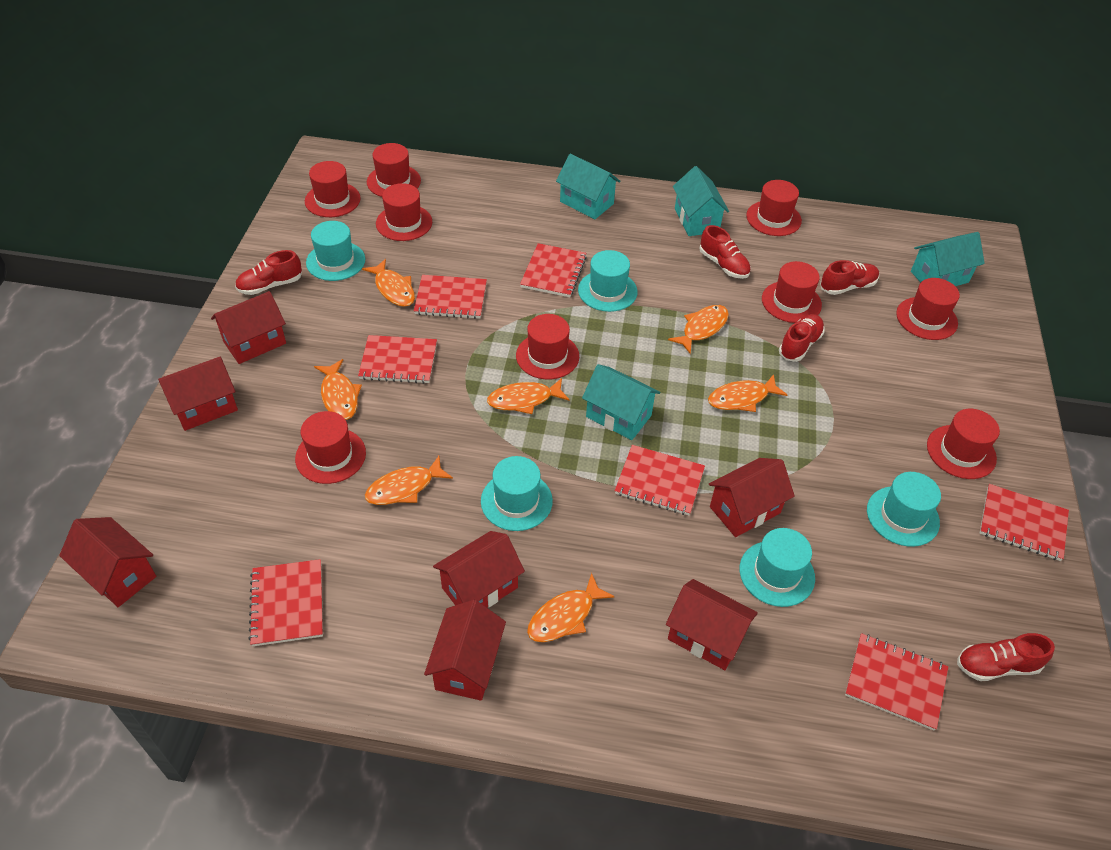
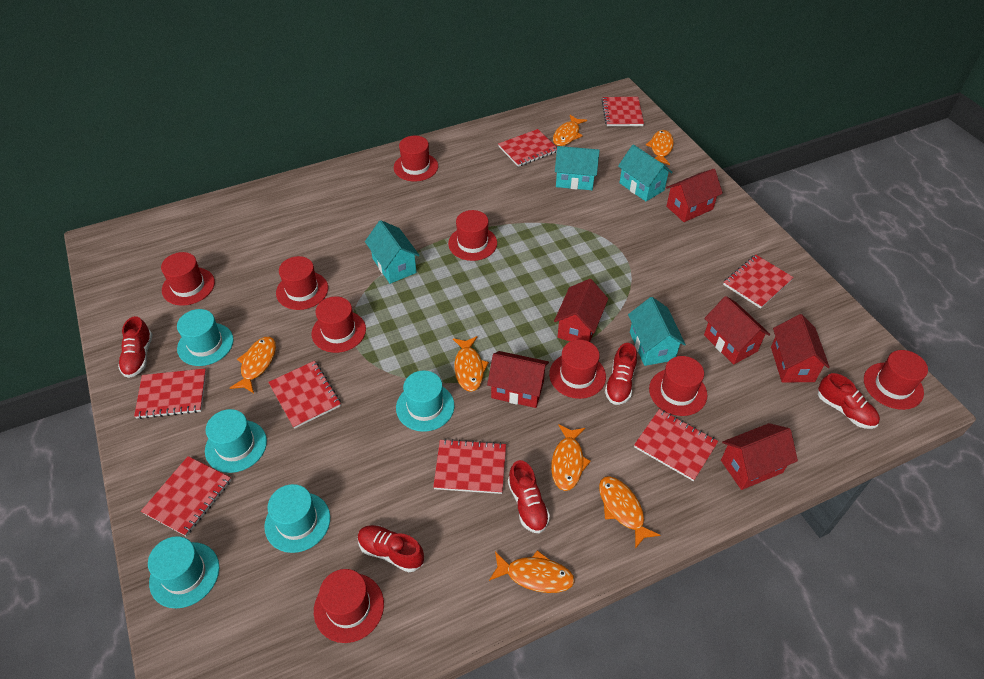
red house: 7 -> 6
red notebook: 7 -> 8

